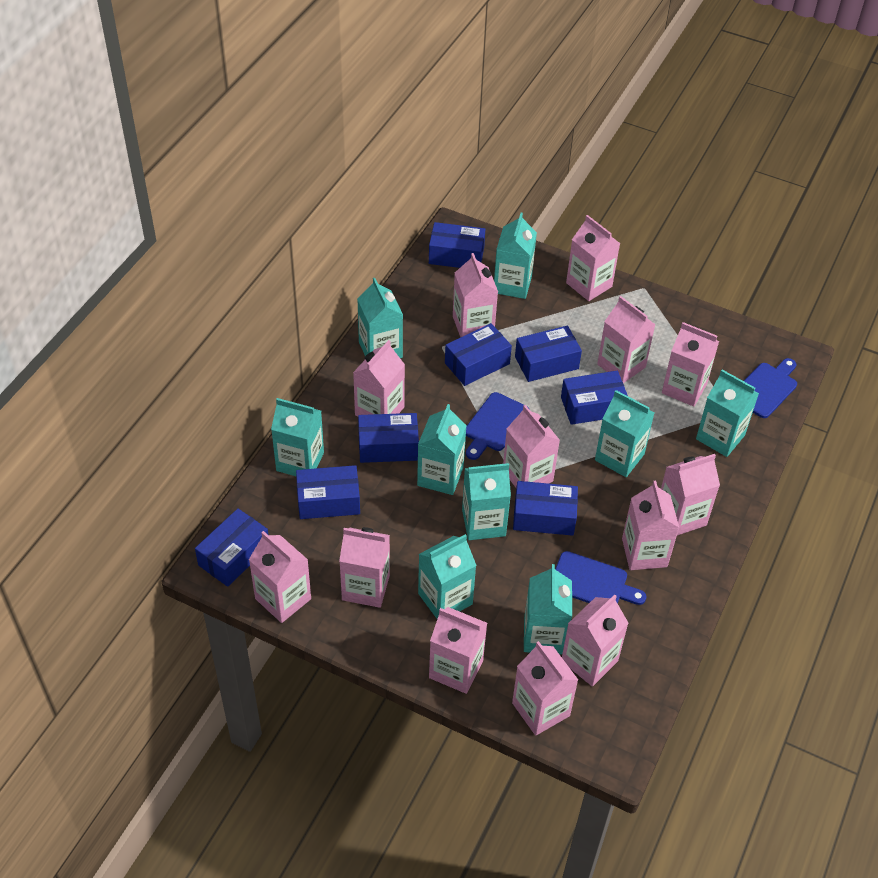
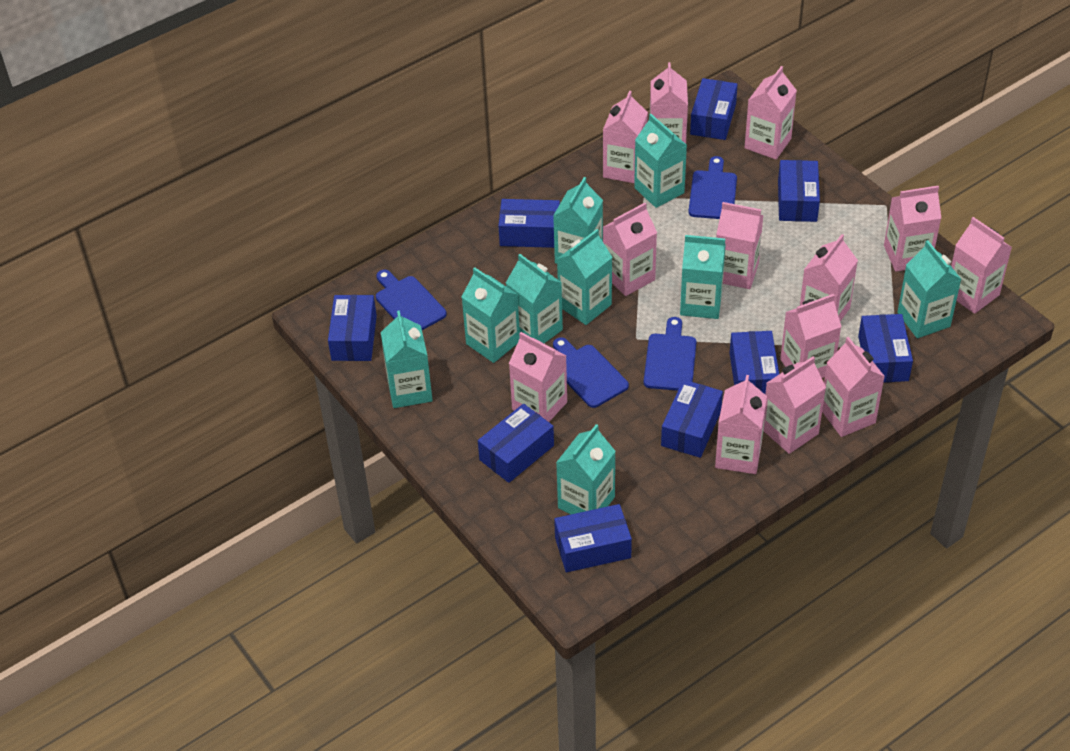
blue box: 8 -> 9
blue cutting board: 3 -> 4

